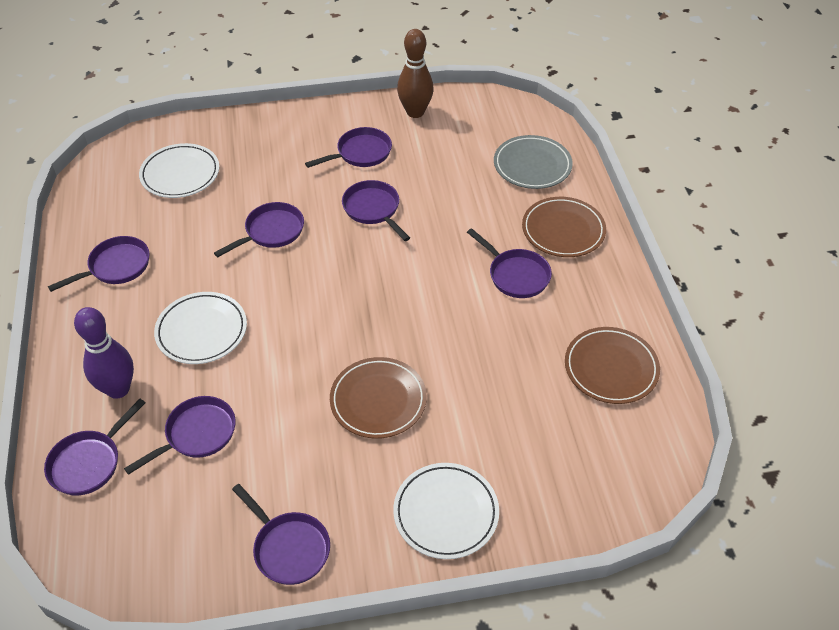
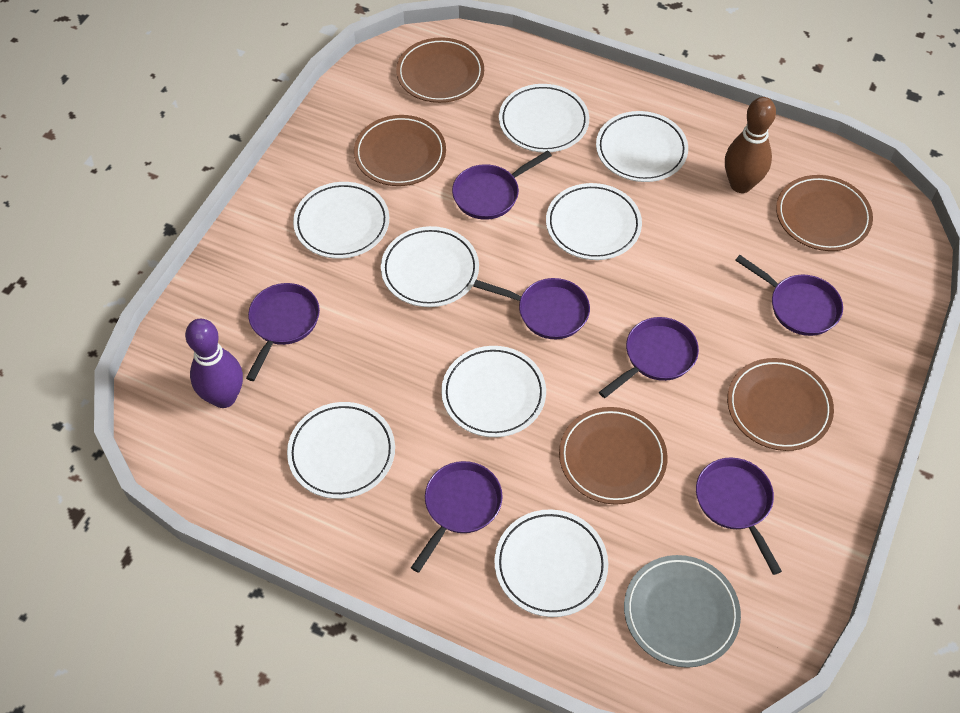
brown plate: 3 -> 5
purple pan: 8 -> 7
white plate: 3 -> 8

